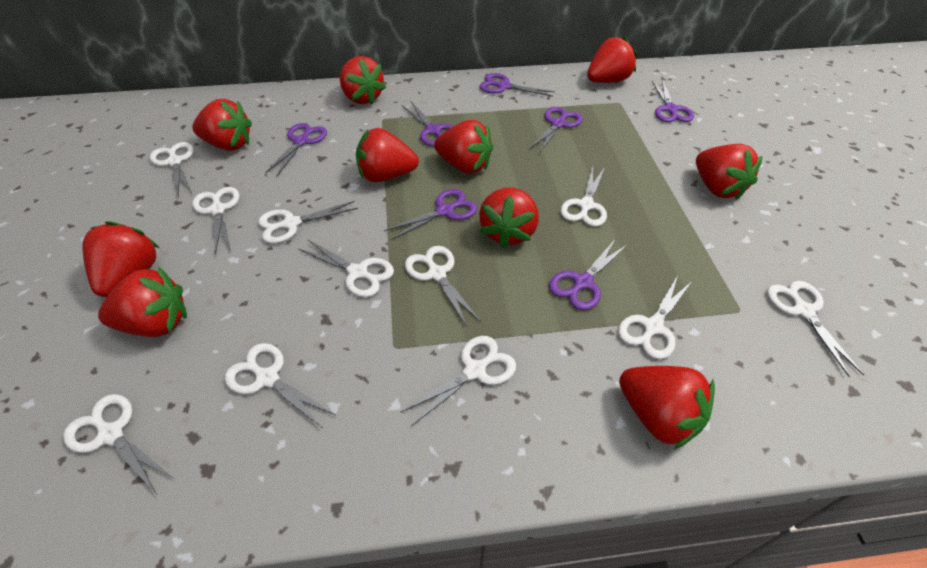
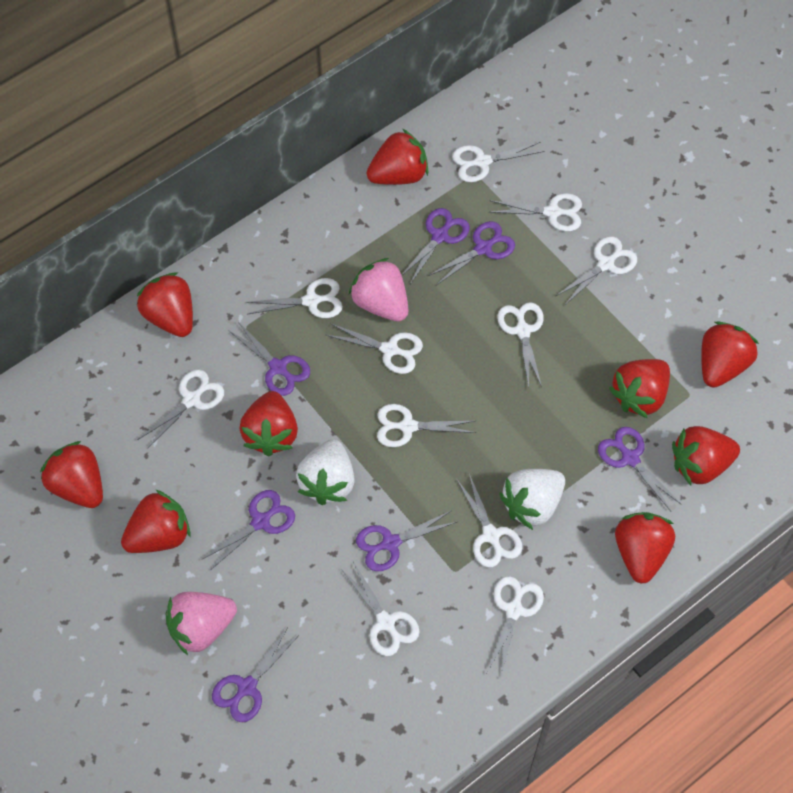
pink strawberry: 0 -> 2
red strawberry: 10 -> 9
white strawberry: 0 -> 2

